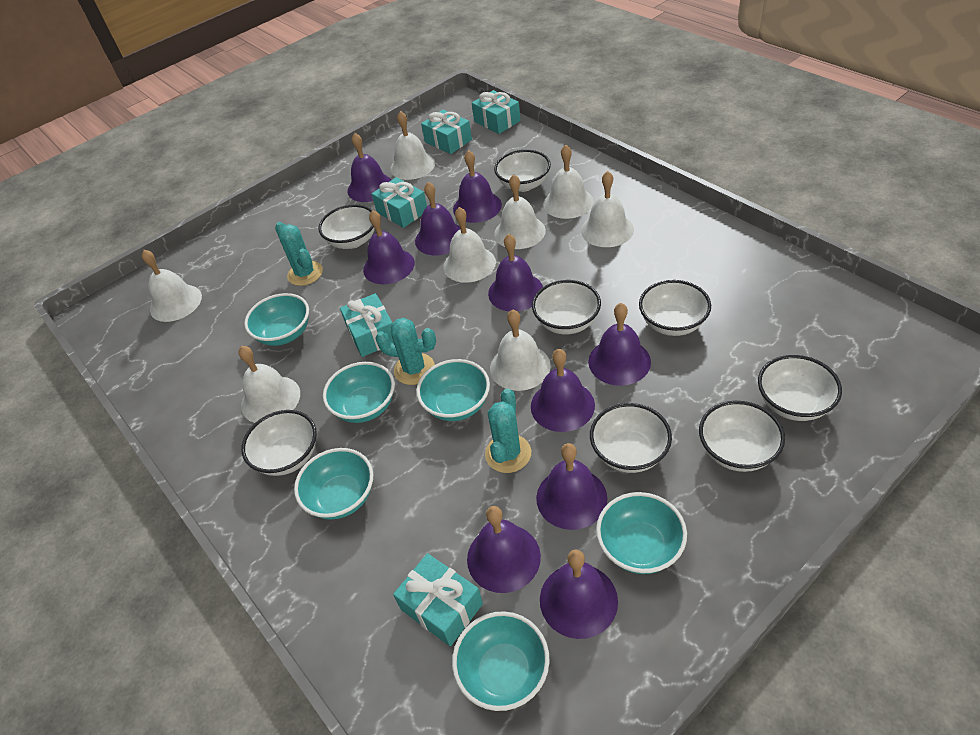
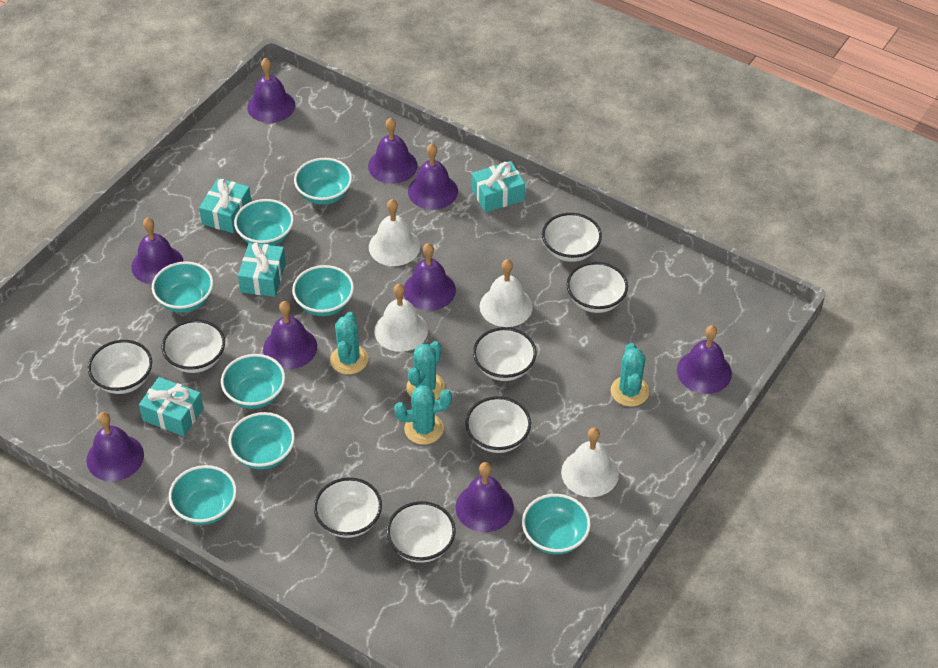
purple bell: 10 -> 9
turquoise bowl: 6 -> 8
turquoise cactus: 3 -> 4
turquoise gift: 5 -> 4
white bell: 8 -> 4

